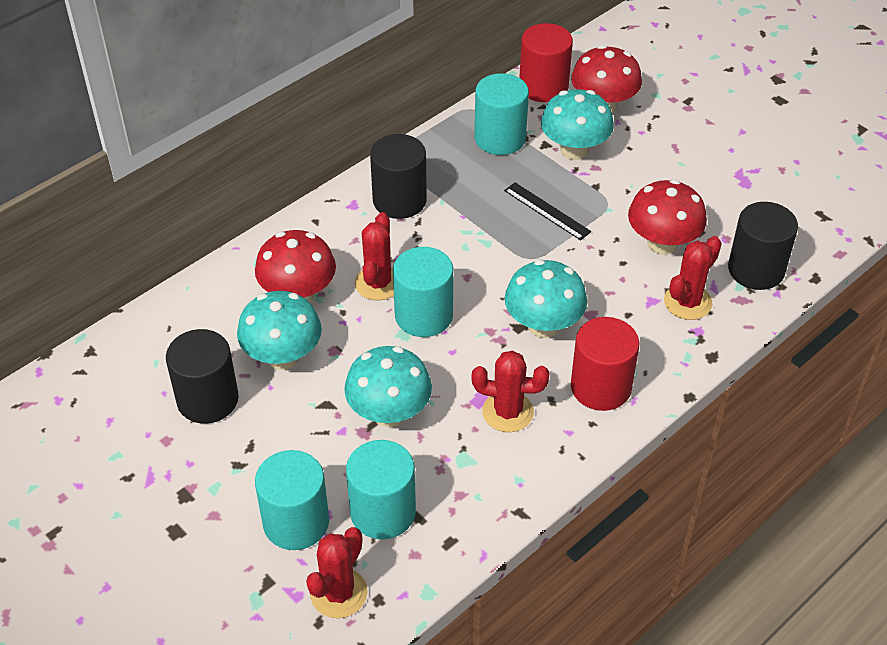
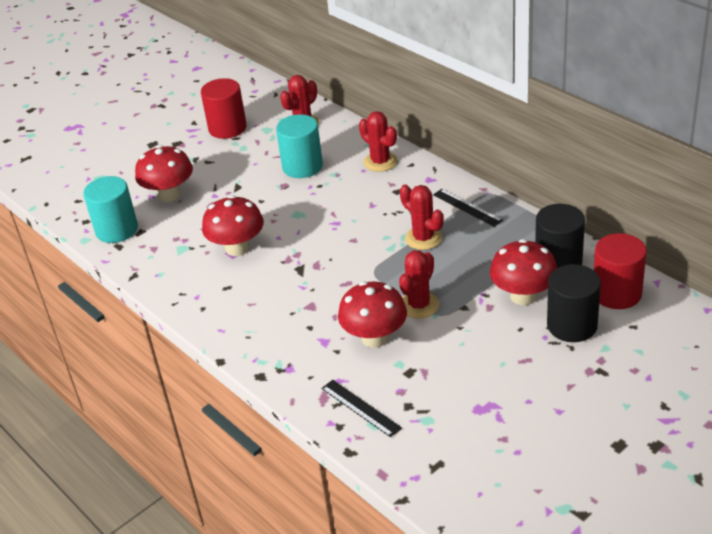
black cylinder: 3 -> 2
black ruler: 1 -> 2
red mushroom: 3 -> 4
turquoise cylinder: 4 -> 2
turquoise mushroom: 4 -> 0

